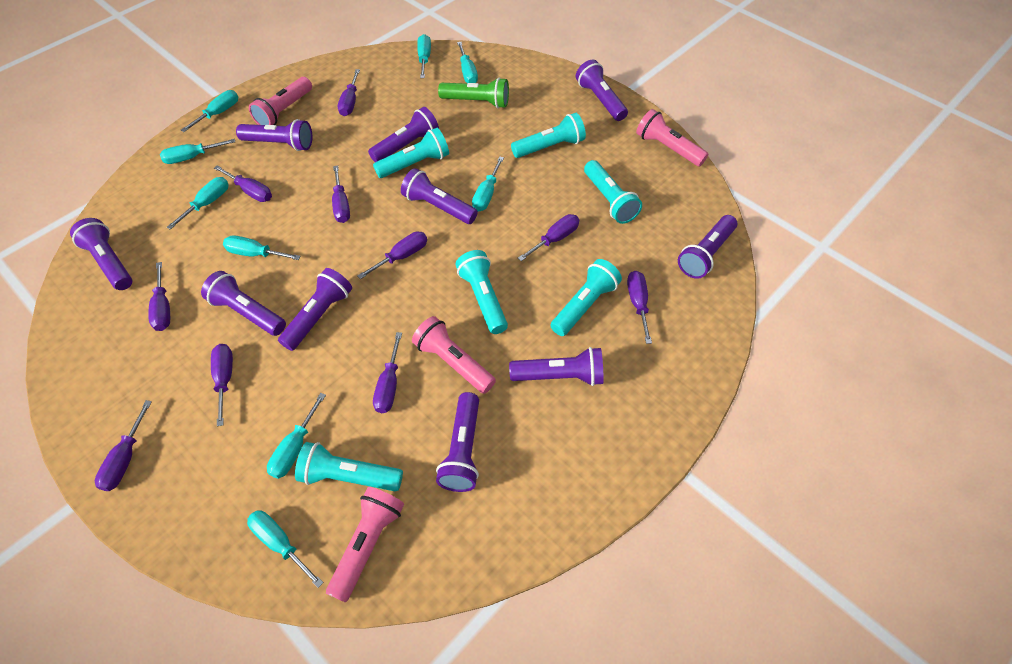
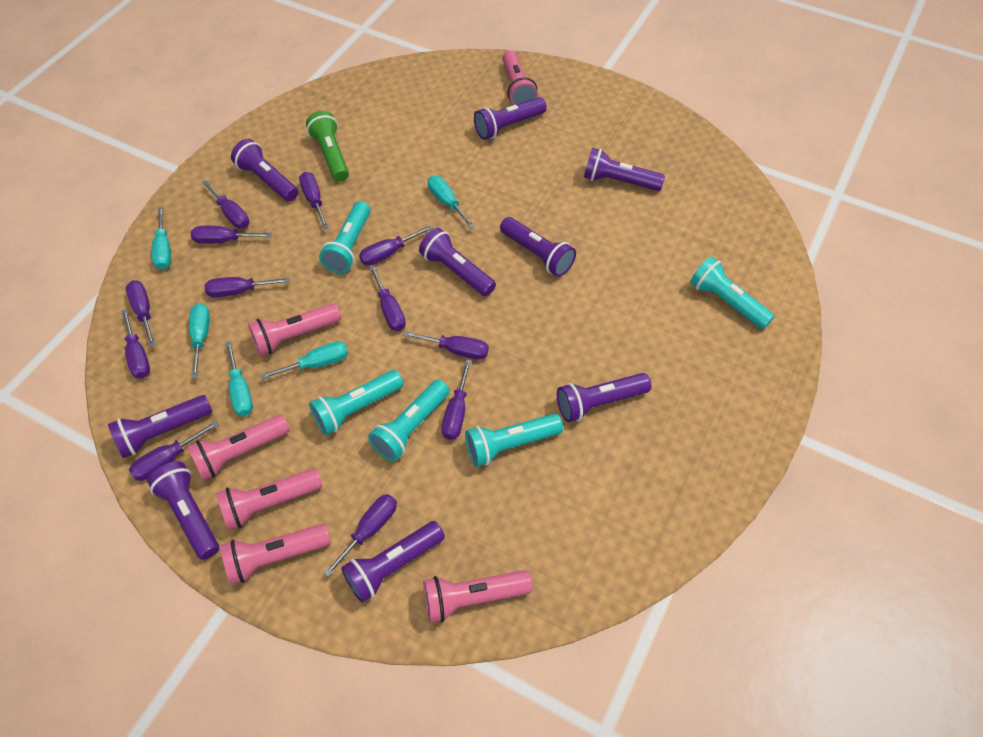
pink flashlight: 4 -> 6
purple flashlight: 10 -> 9
purple screwdriver: 10 -> 12
turquoise flashlight: 6 -> 5
turquoise screwdriver: 9 -> 5

